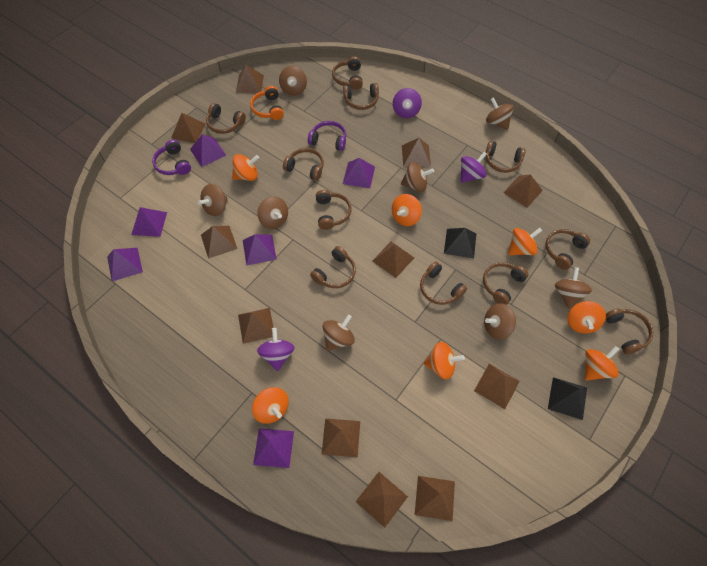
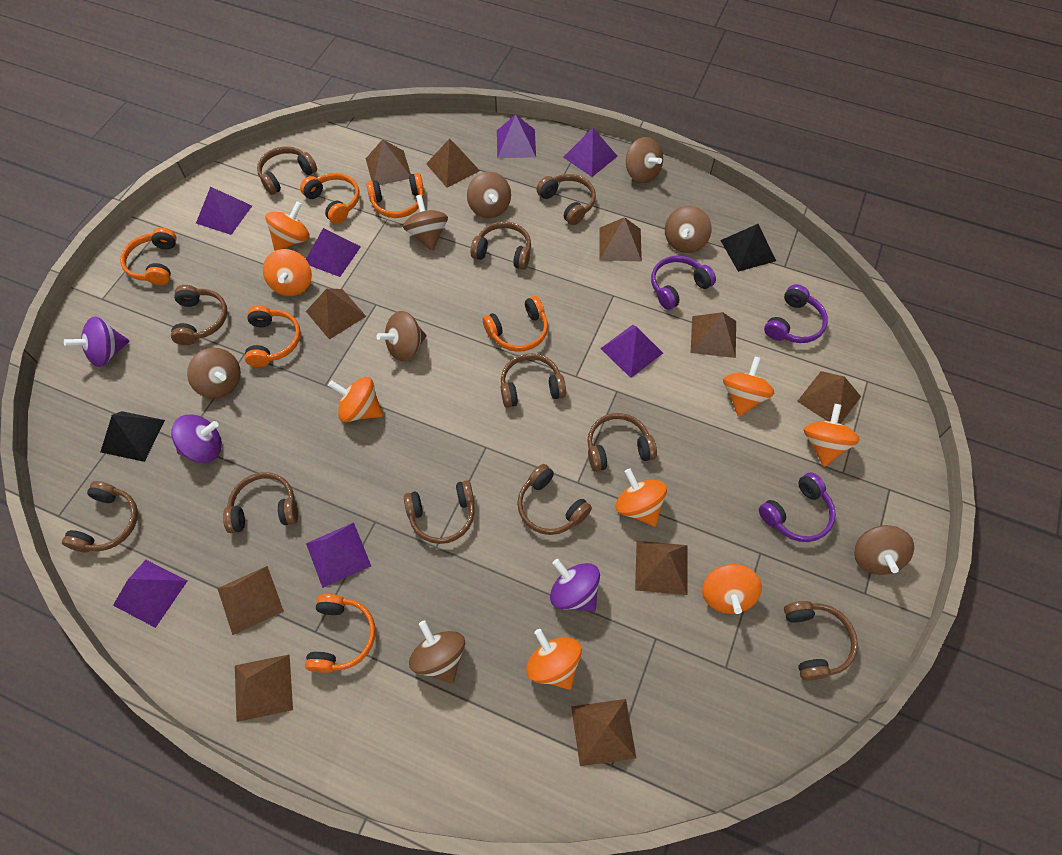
brown pyramid: 11 -> 10
orange headphones: 1 -> 6
orange spinning top: 7 -> 8
purple headphones: 2 -> 3
purple pyramid: 6 -> 7

